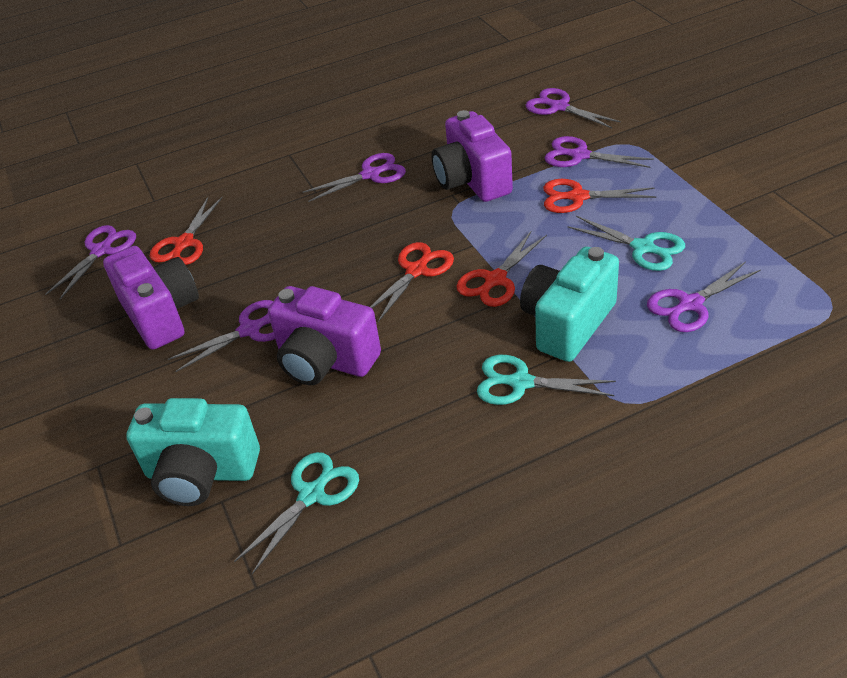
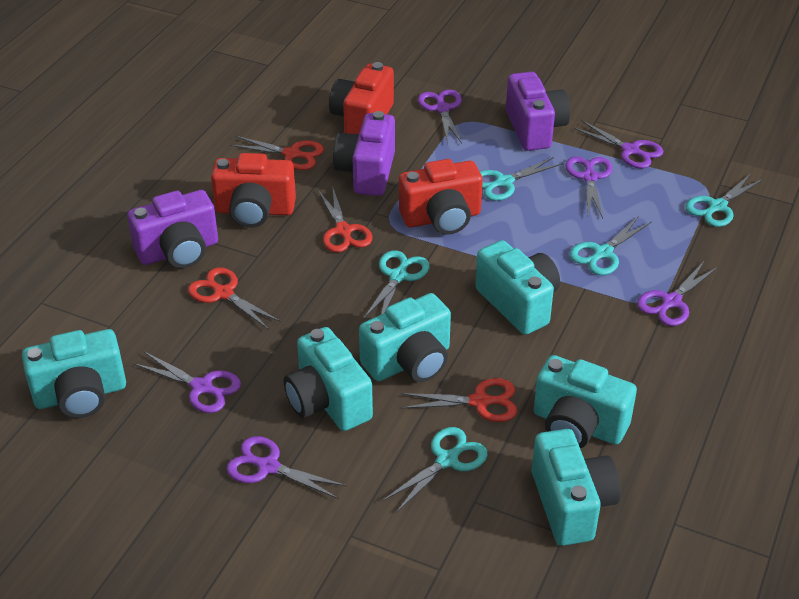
red camera: 0 -> 3
turquoise camera: 2 -> 6
turquoise scissors: 3 -> 5

